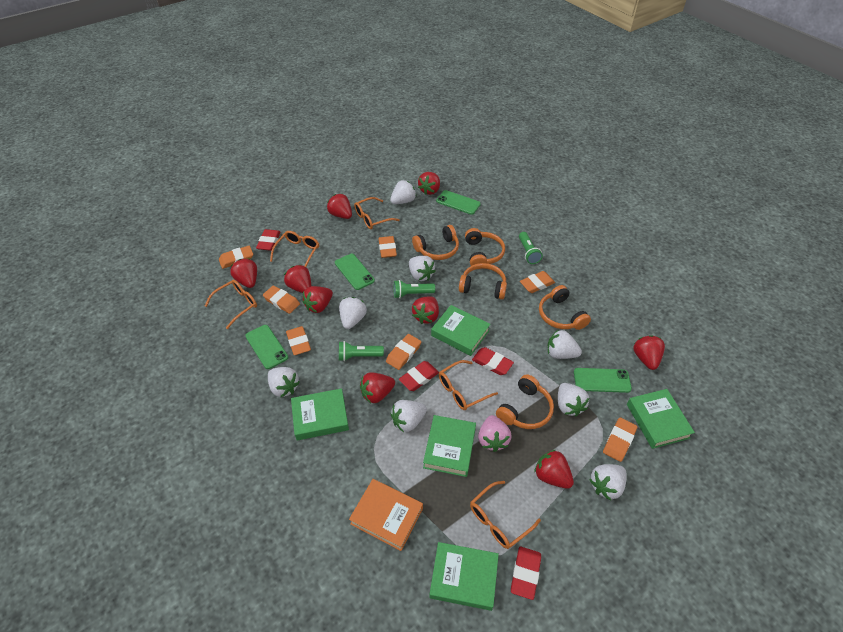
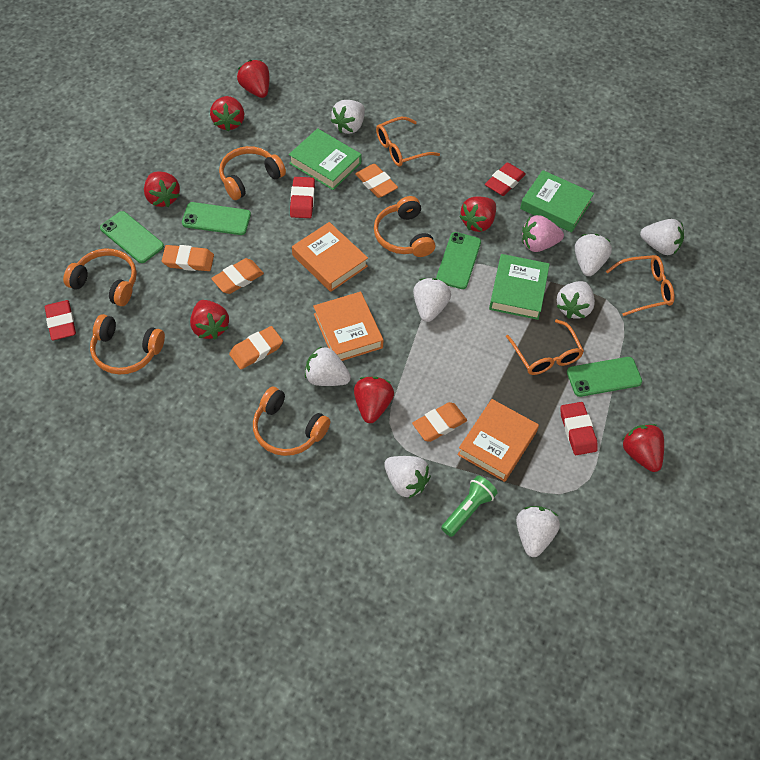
green book: 5 -> 3
green flashlight: 3 -> 1
orange book: 1 -> 3
orange eraser: 7 -> 5
orange glasses: 5 -> 3
red strawberry: 9 -> 7

